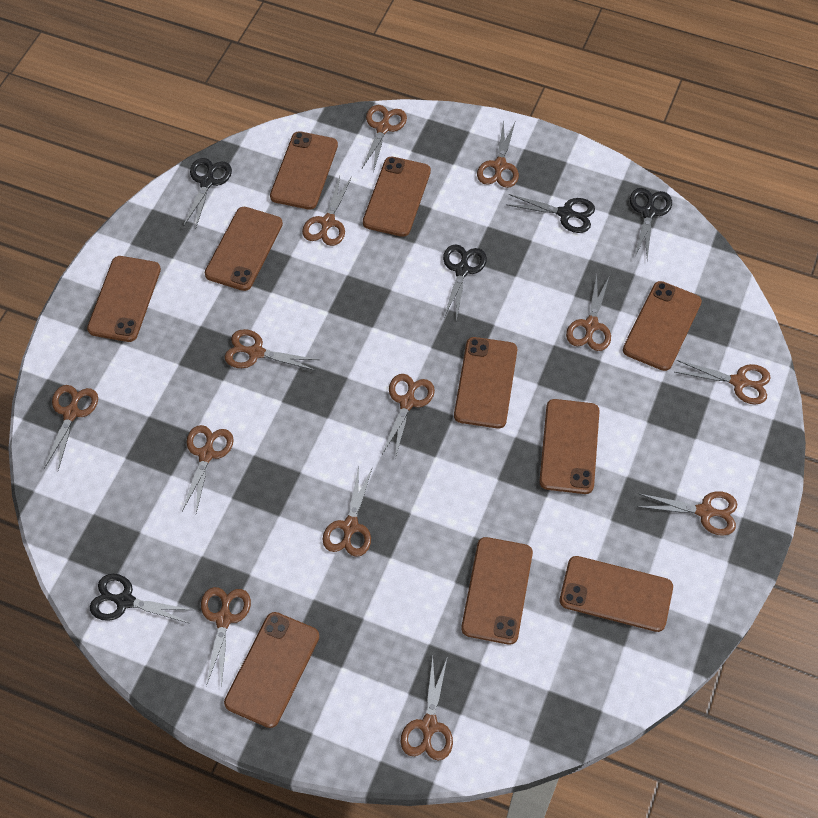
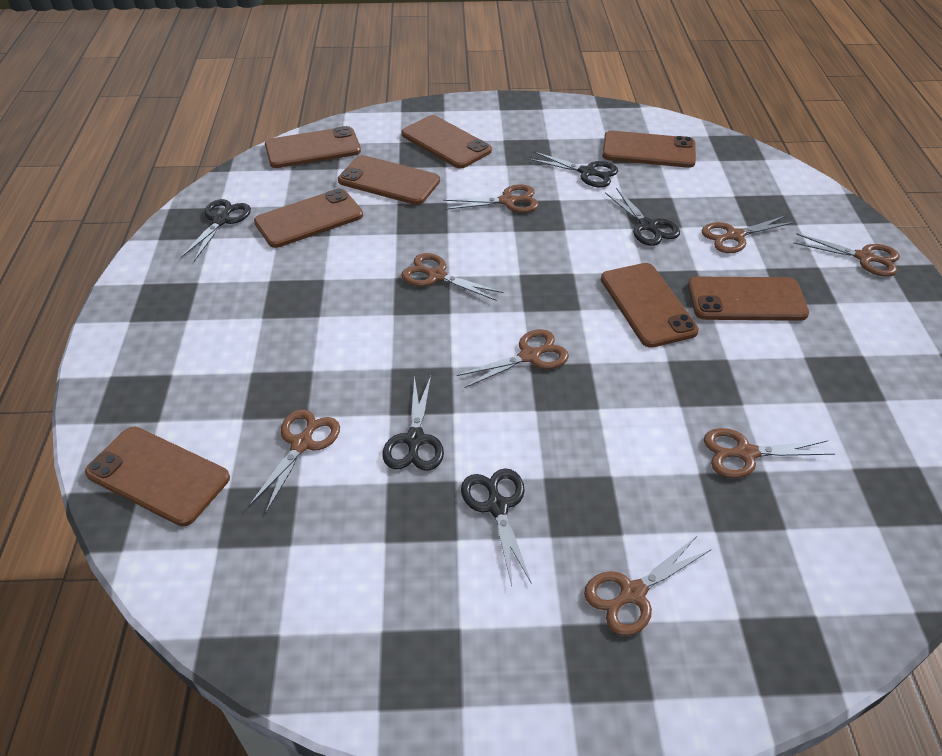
brown phone: 10 -> 8
brown scissors: 13 -> 8

